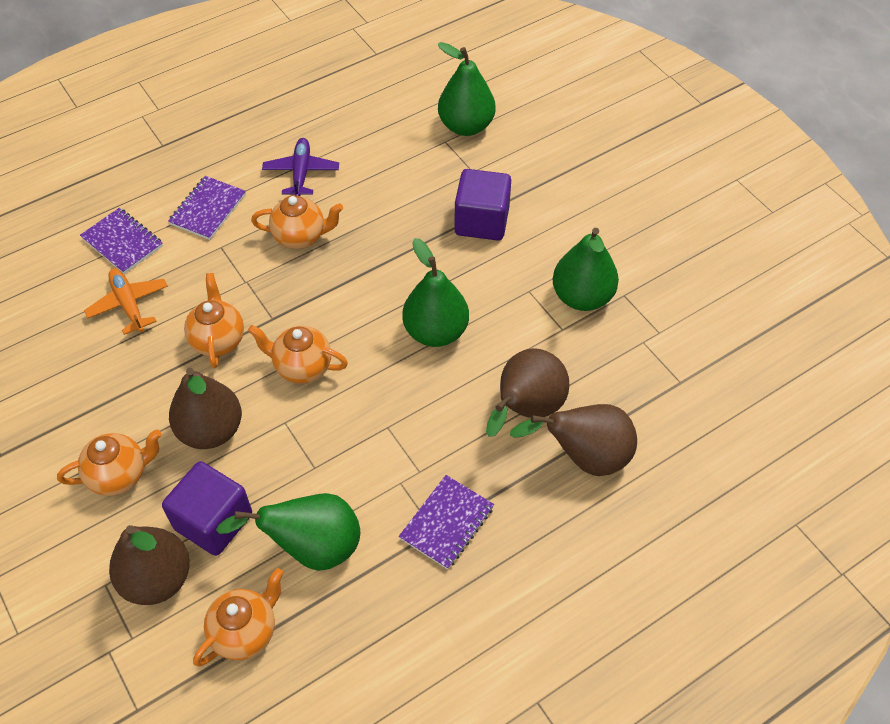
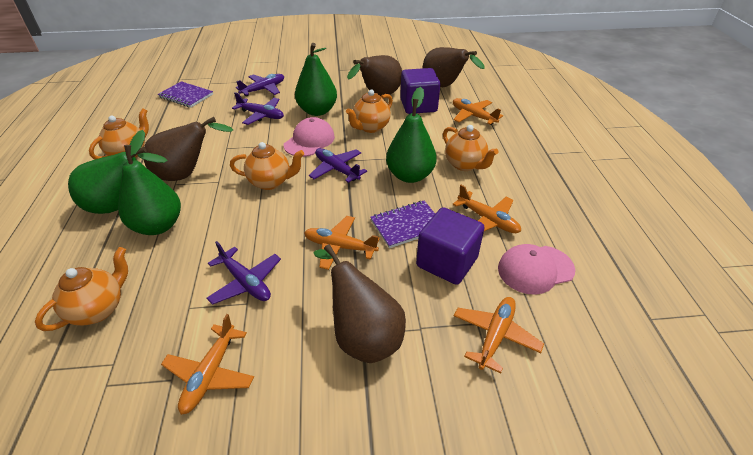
orange plane: 1 -> 5
pink cap: 0 -> 2
purple notebook: 3 -> 2
purple plane: 1 -> 4

